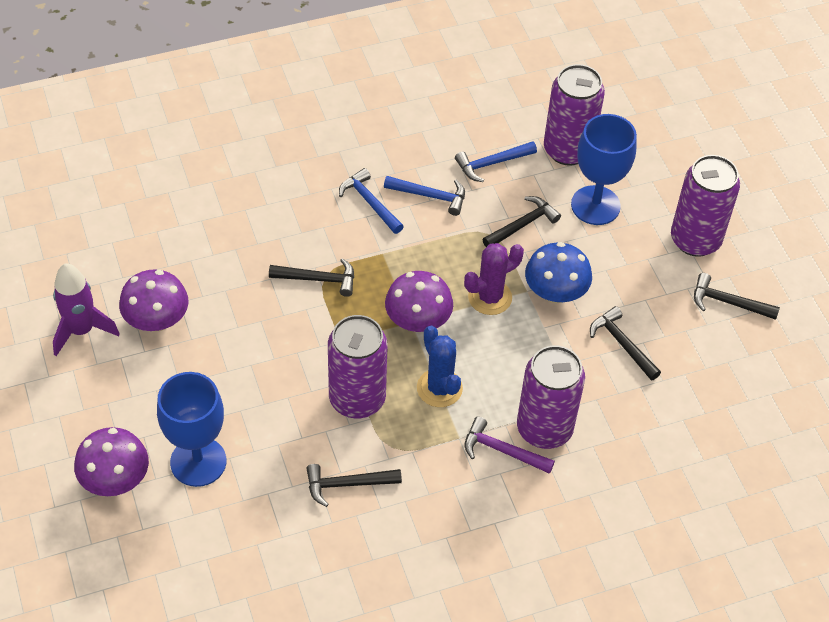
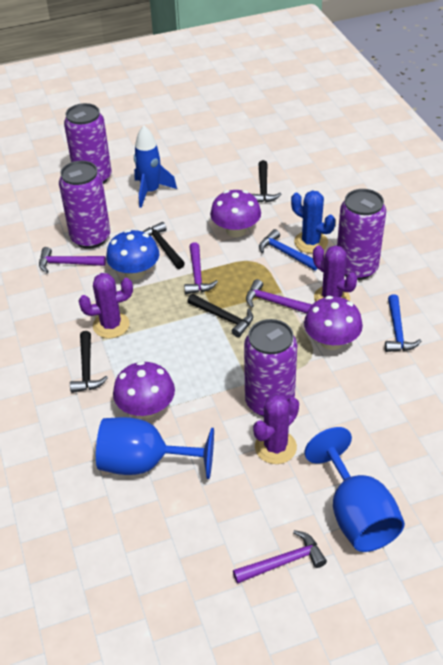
black hammer: 5 -> 4
blue hammer: 3 -> 2
blue rocket: 0 -> 1
purple cactus: 1 -> 3
purple hammer: 1 -> 4
purple rocket: 1 -> 0

